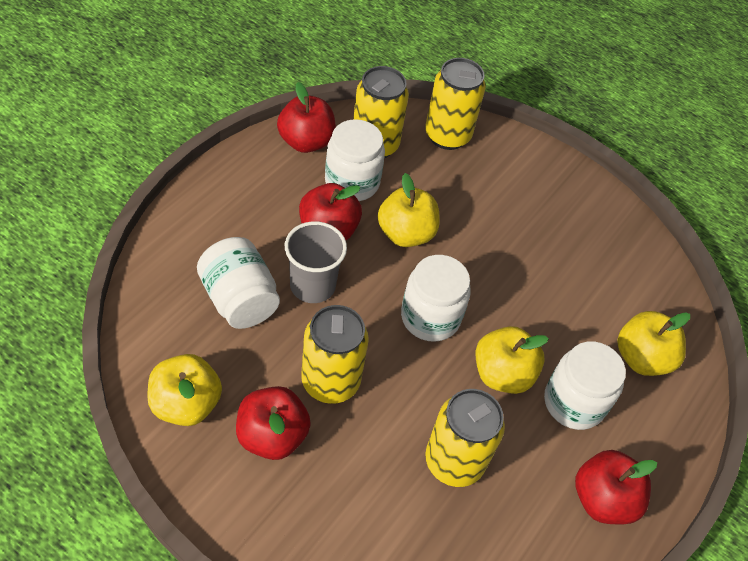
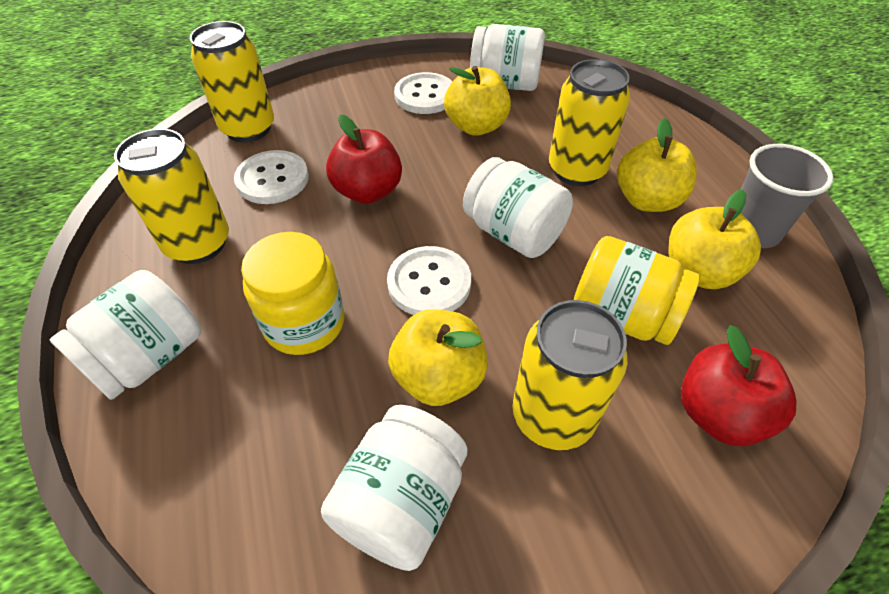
red apple: 4 -> 2
white button: 0 -> 3
yellow jar: 0 -> 2

